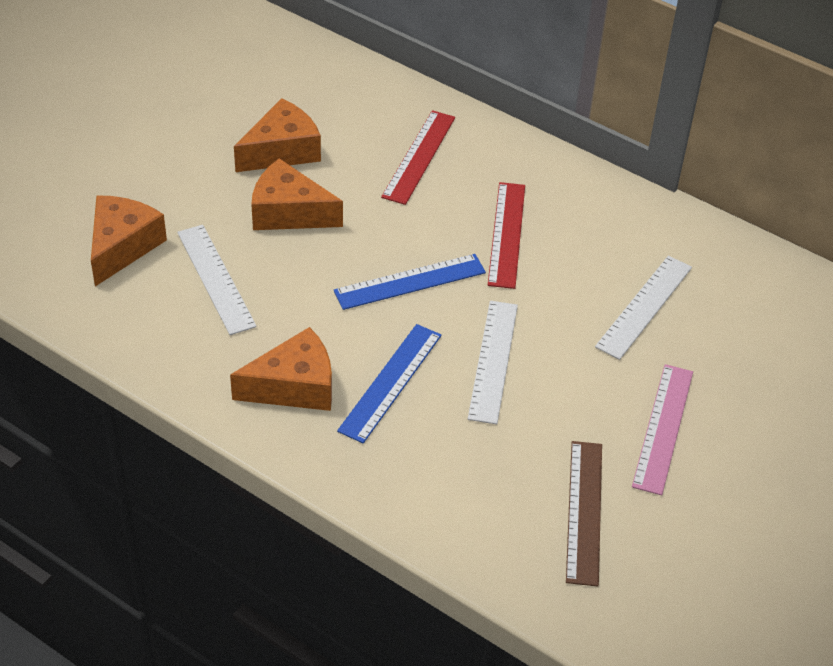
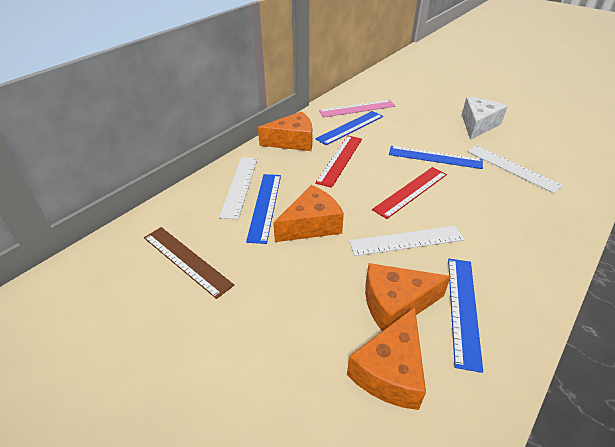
blue ruler: 2 -> 4
white cheese: 0 -> 1

